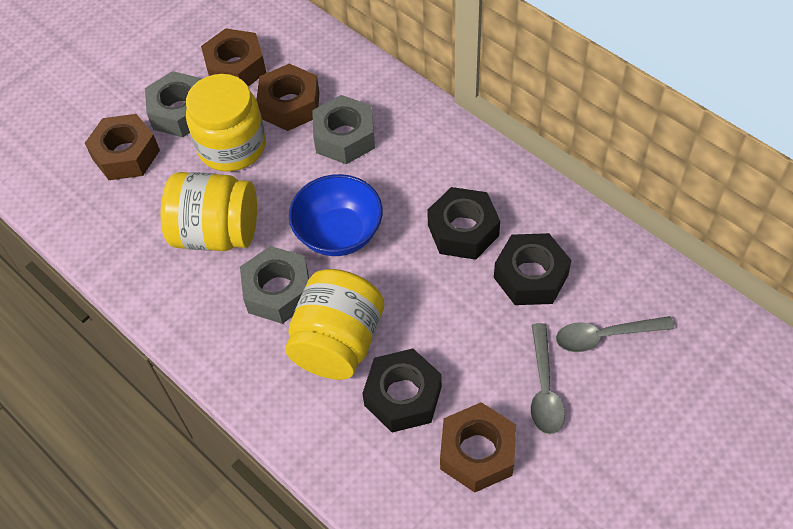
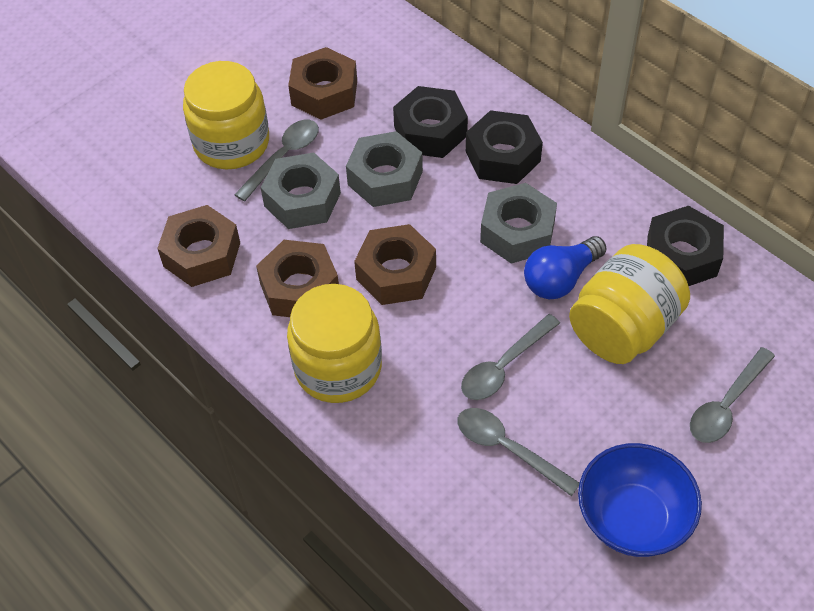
blue light bulb: 0 -> 1
grey spoon: 2 -> 4

